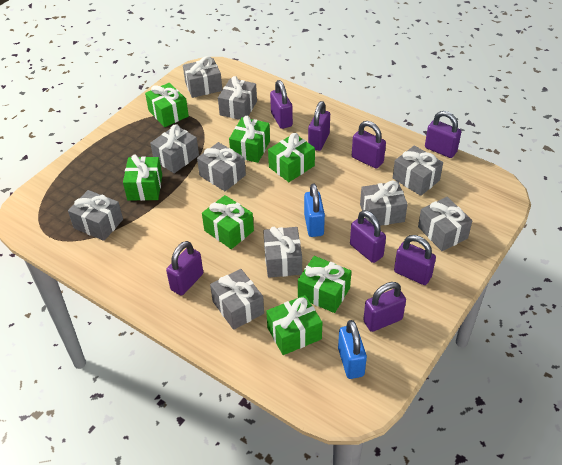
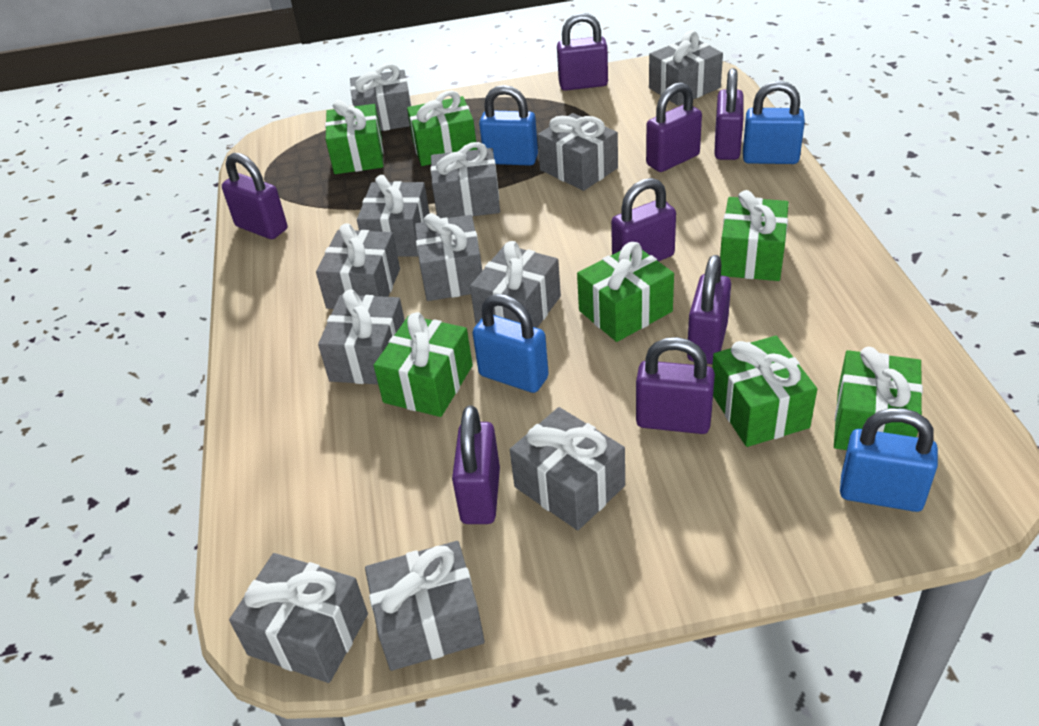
blue padlock: 2 -> 4
grey gift: 10 -> 12

